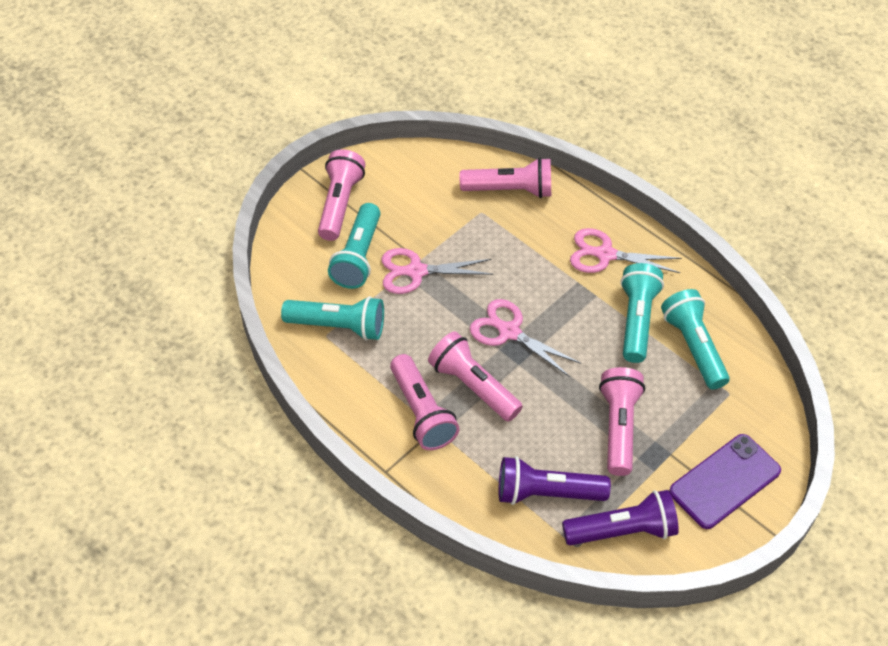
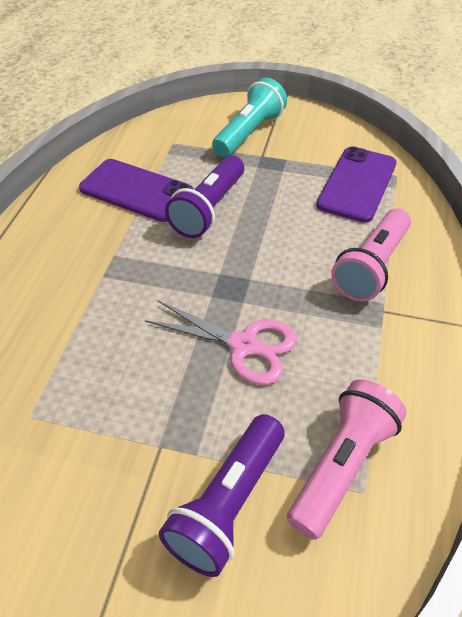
pink flashlight: 5 -> 2
pink scissors: 3 -> 1
purple phone: 1 -> 2
turquoise flashlight: 4 -> 1

